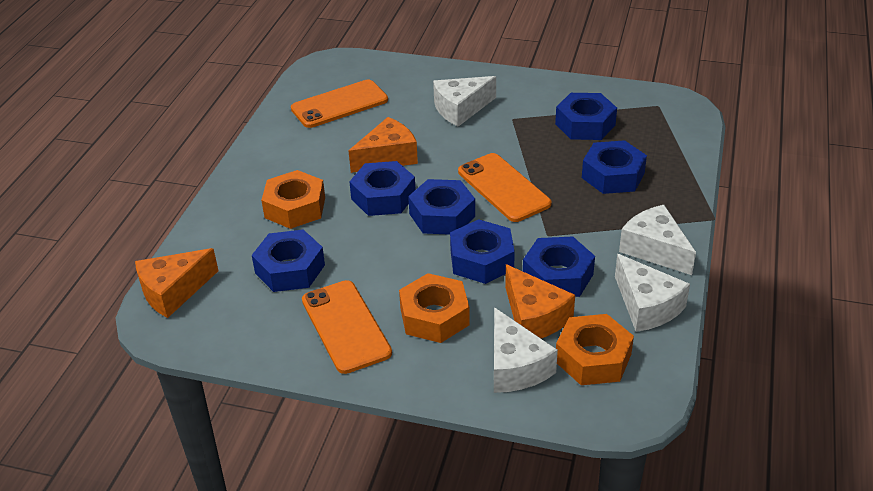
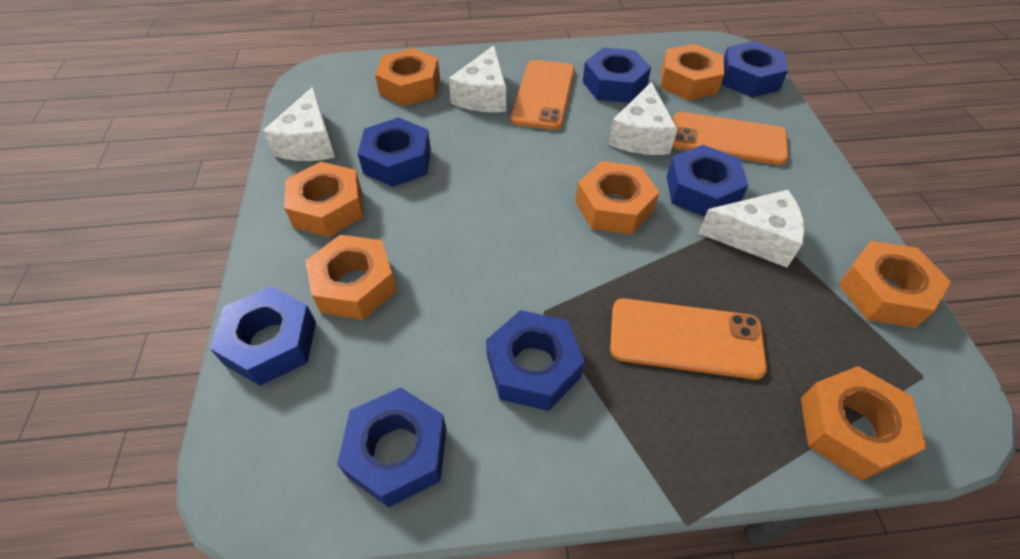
orange cheese: 3 -> 0
orange nut: 3 -> 7

